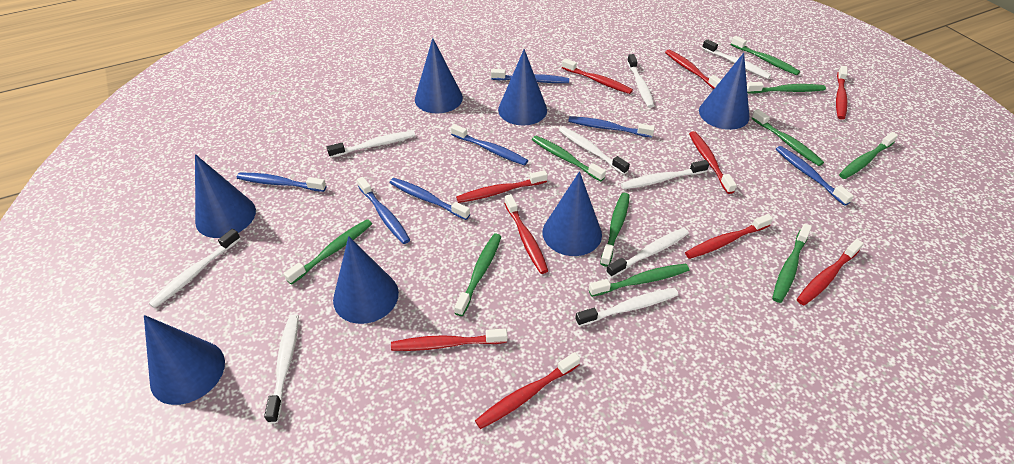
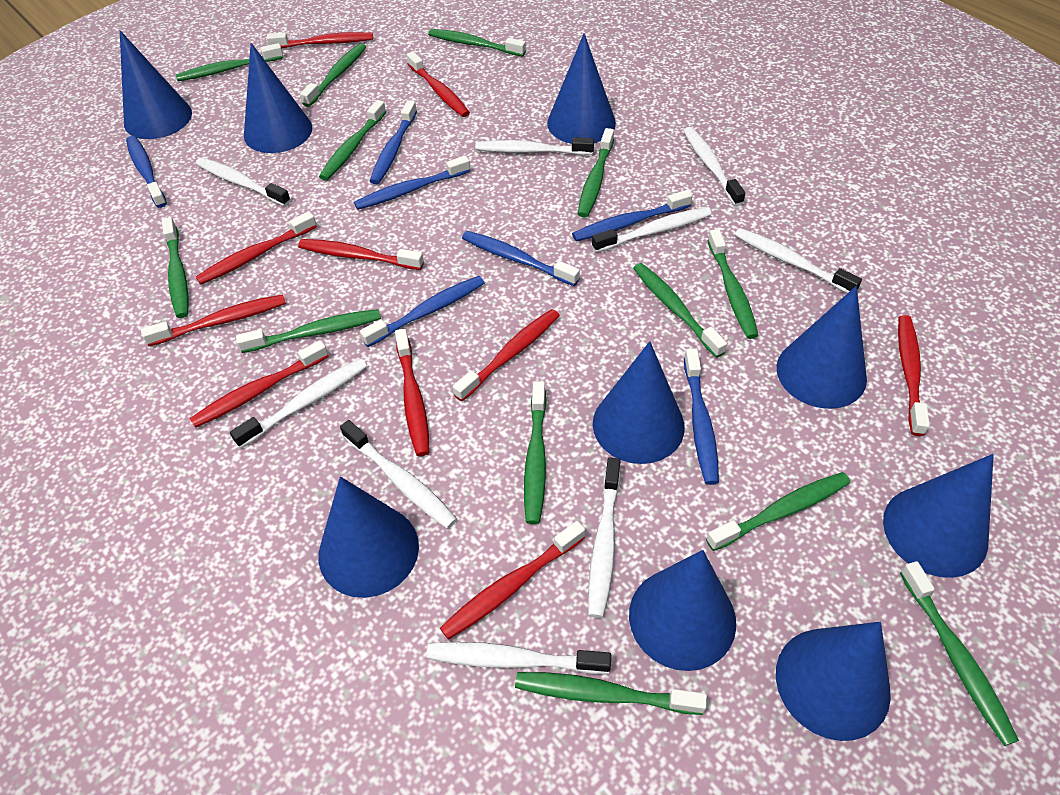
blue cone: 7 -> 9
green toothbrush: 10 -> 13

